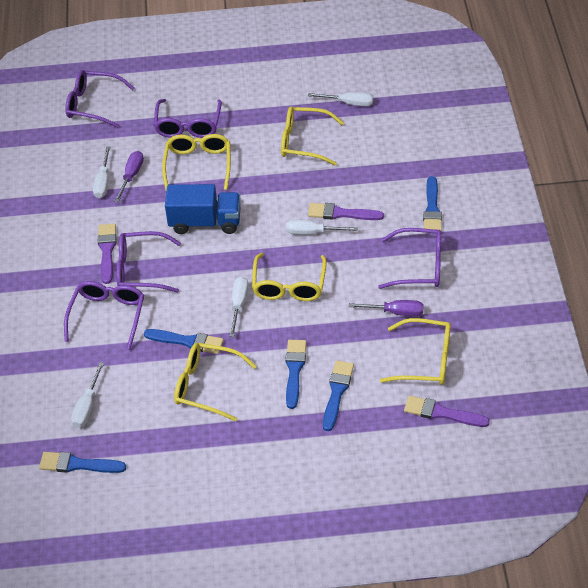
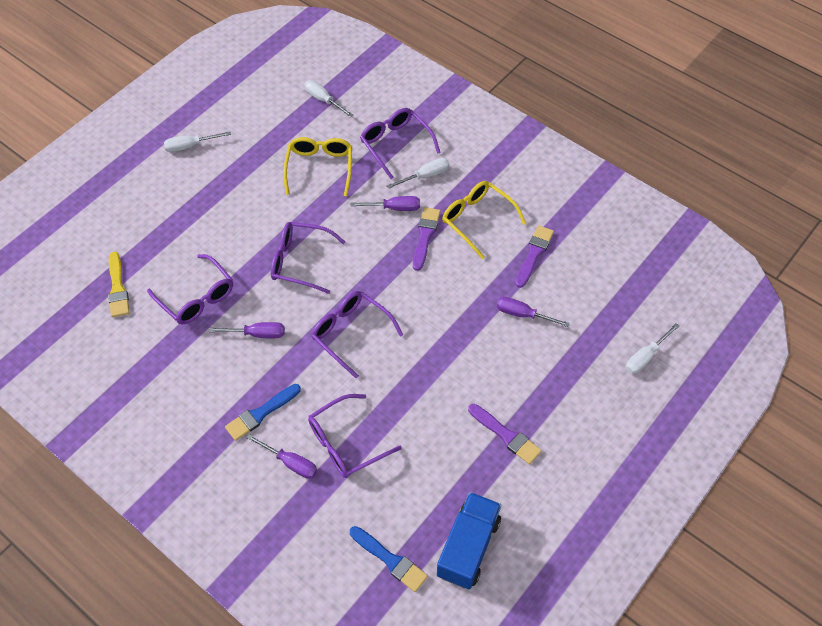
blue brush: 5 -> 2
purple screwdriver: 2 -> 4
white screwdriver: 5 -> 4
yellow brush: 0 -> 1
yellow glasses: 5 -> 2

